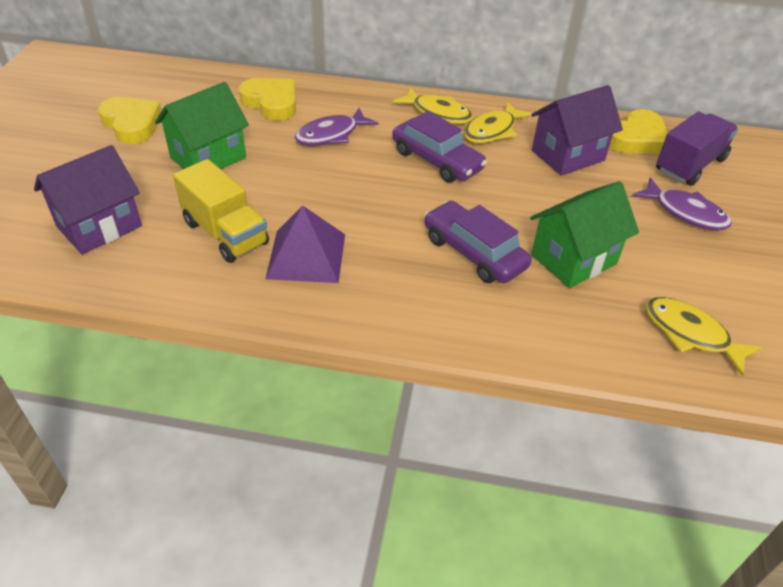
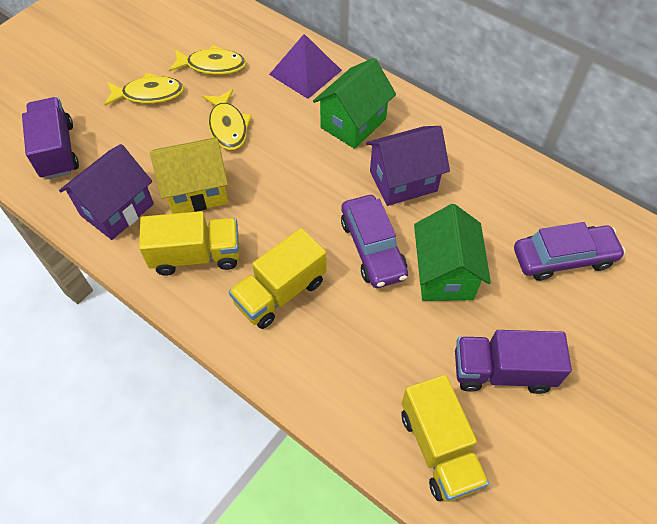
purple fish: 2 -> 0
purple truck: 1 -> 2
yellow heart: 3 -> 0
yellow house: 0 -> 1
yellow truck: 1 -> 3

